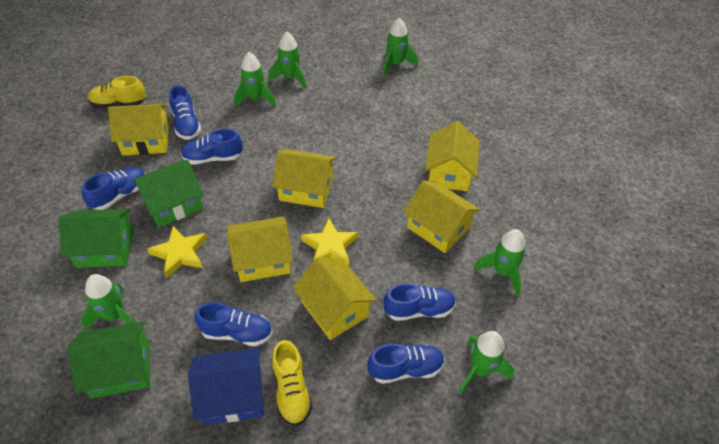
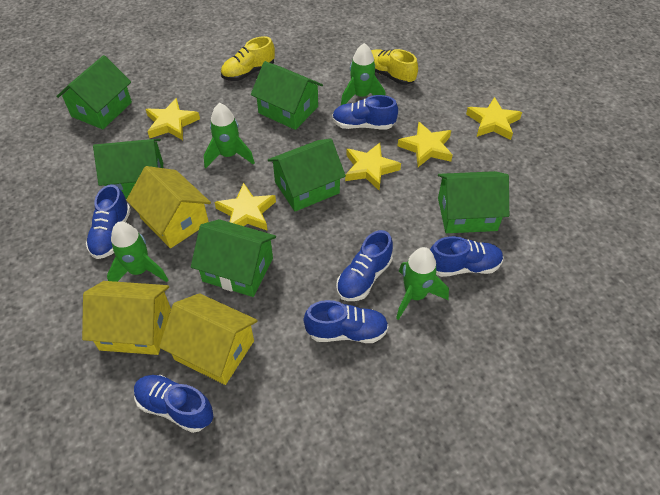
blue house: 1 -> 0
green house: 3 -> 6
green rocket: 6 -> 4
yellow house: 6 -> 3
yellow star: 2 -> 5

